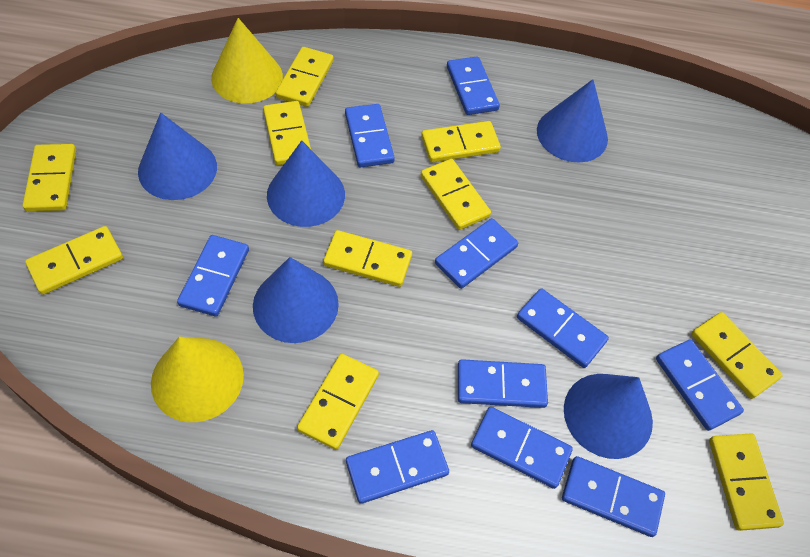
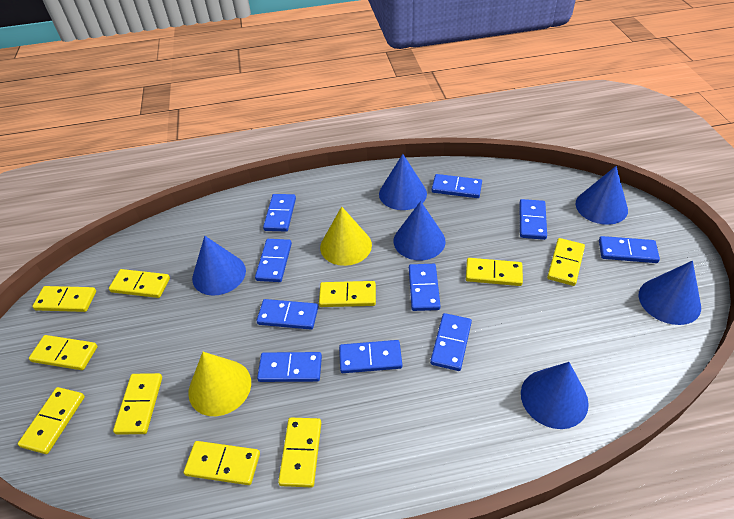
blue cone: 5 -> 6

